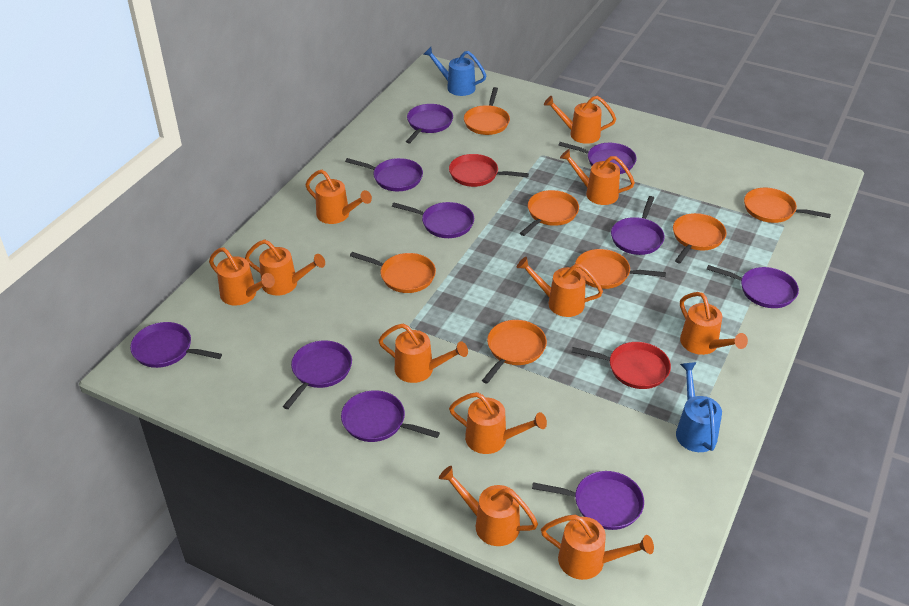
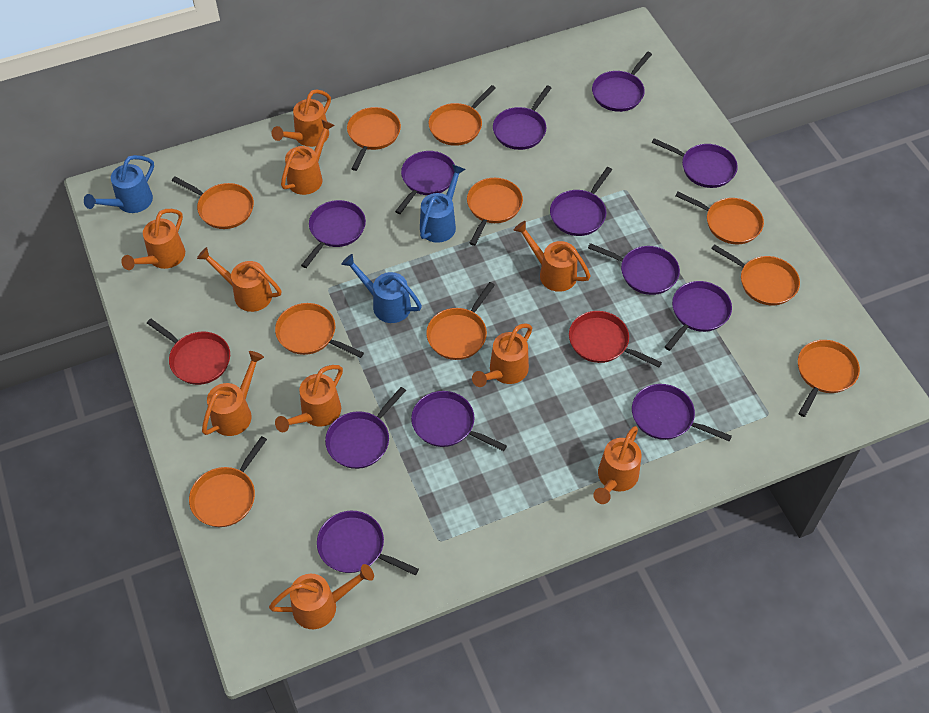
blue watering can: 2 -> 3
orange pan: 7 -> 10
orange watering can: 11 -> 10
purple pan: 10 -> 12

